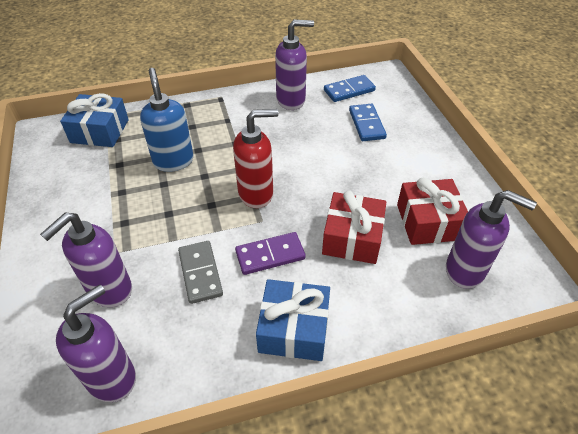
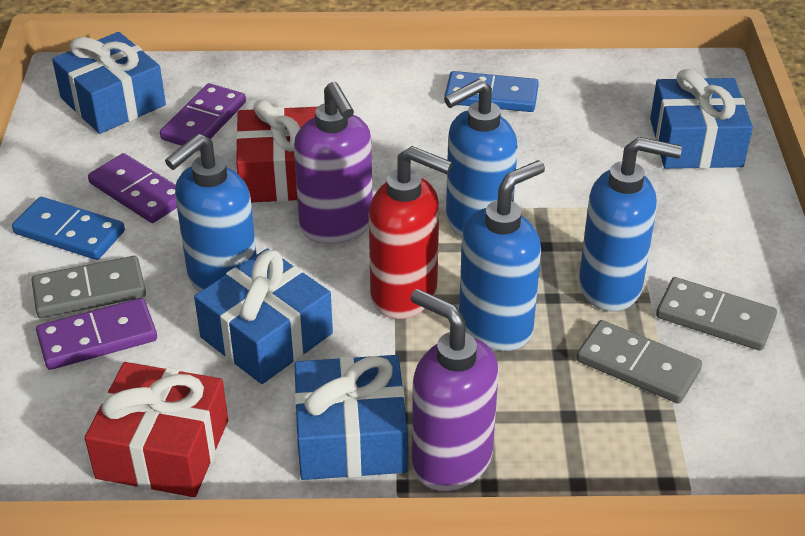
blue gift: 2 -> 4
blue soap dispenser: 1 -> 4
grey domino: 1 -> 3
purple domino: 1 -> 3
purple soap dispenser: 4 -> 2

